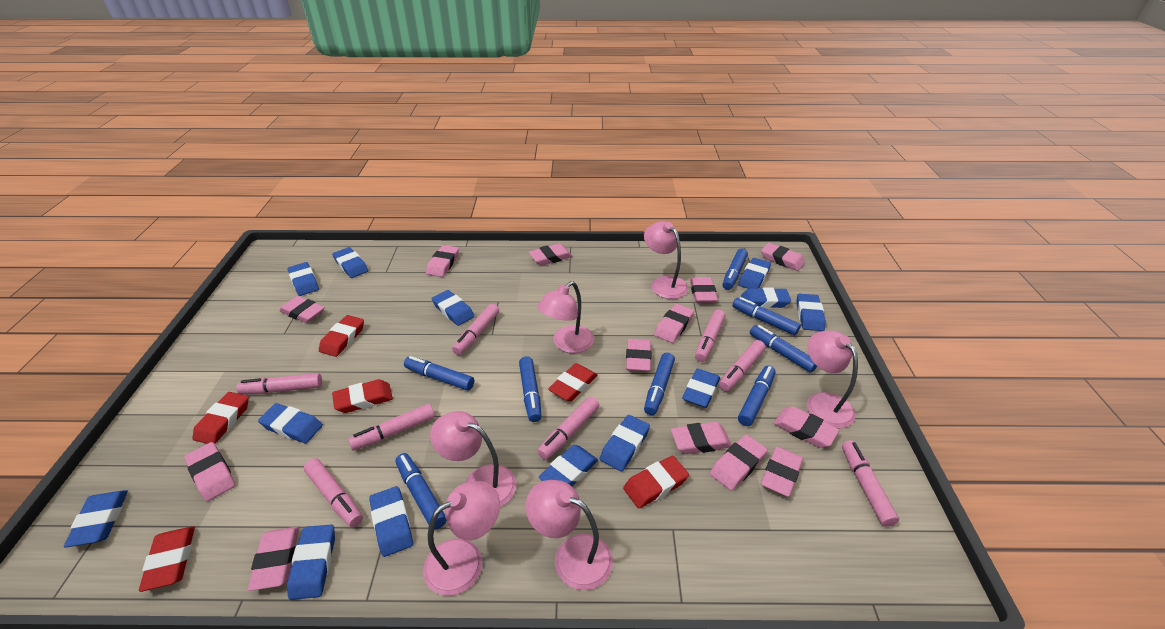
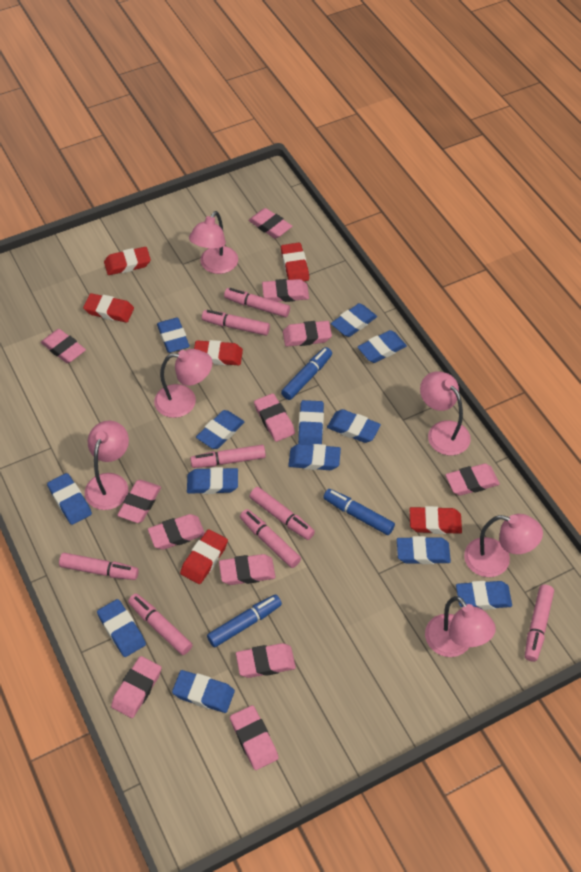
blue marker: 8 -> 3
pink eraser: 13 -> 12

